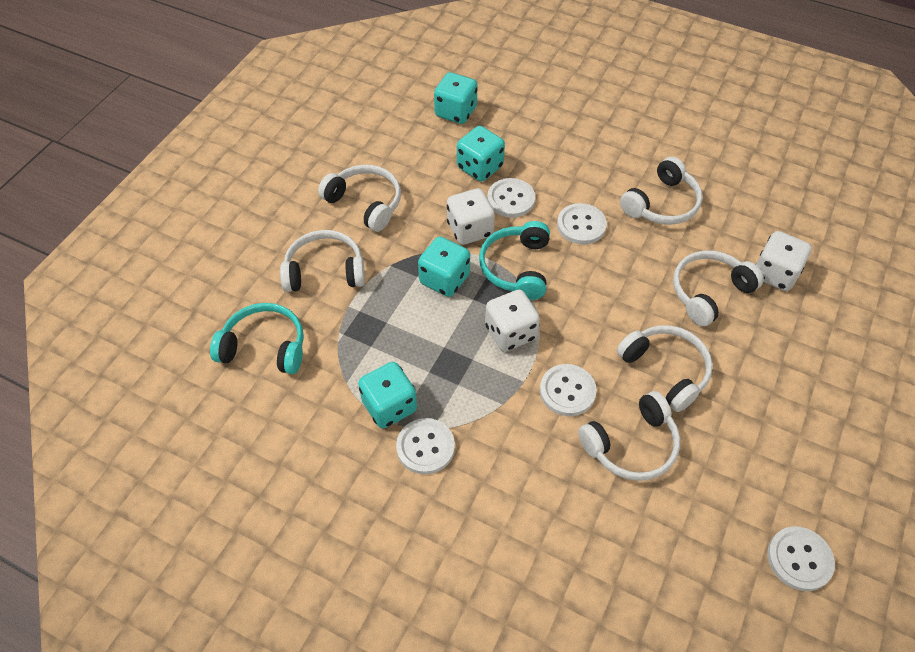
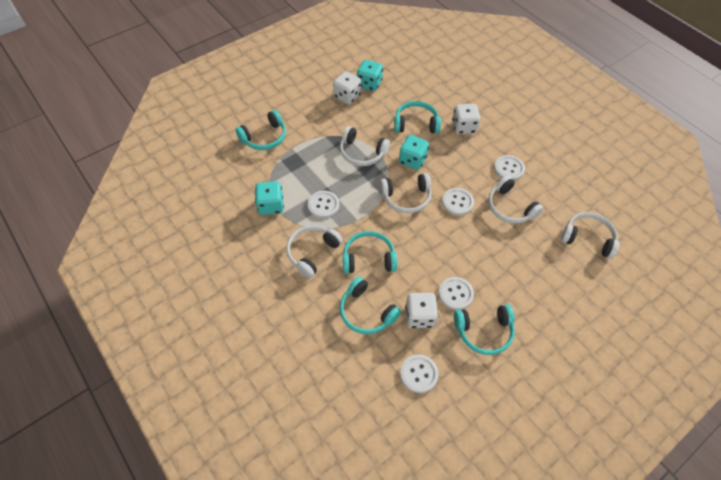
turquoise dice: 4 -> 3
turquoise headphones: 2 -> 5
white headphones: 6 -> 5

